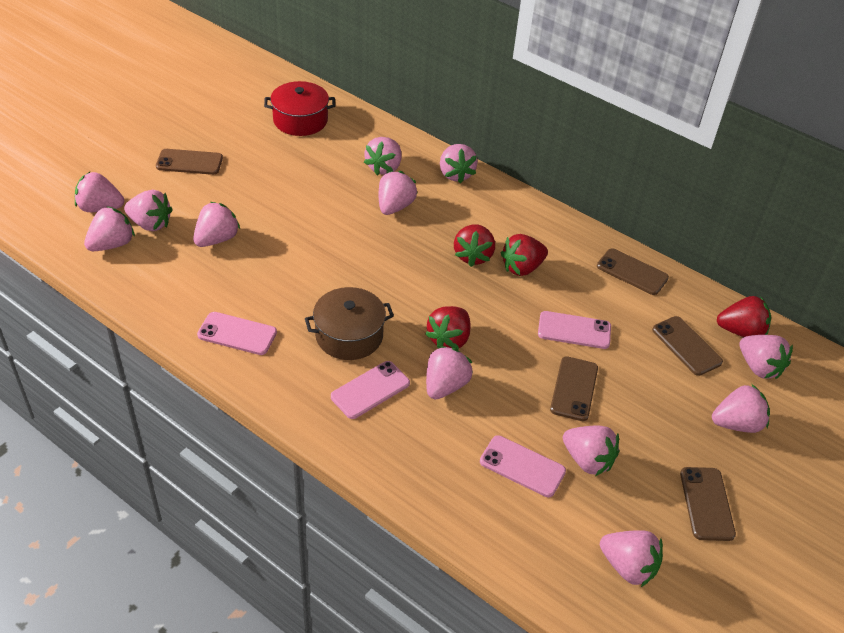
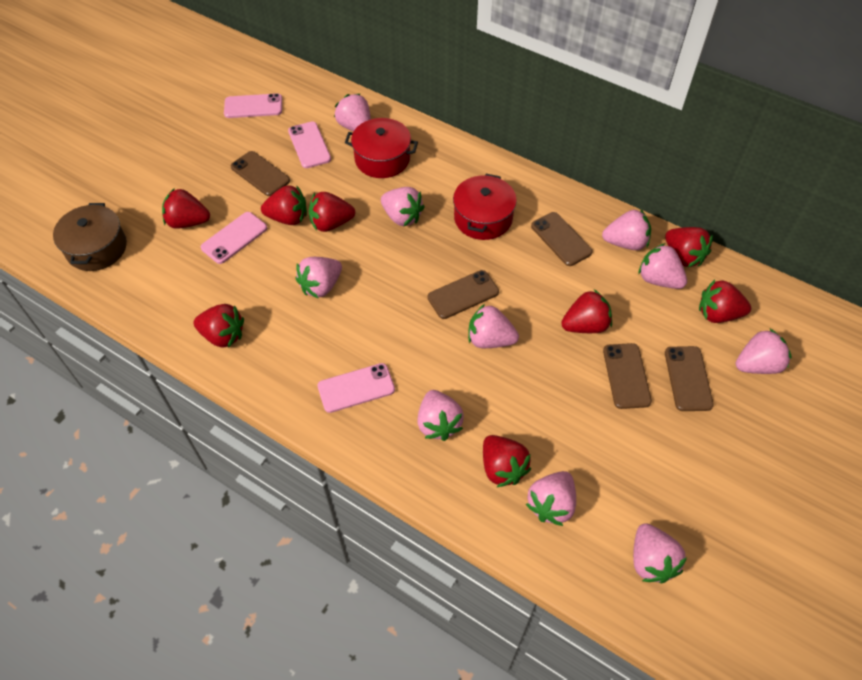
pink strawberry: 12 -> 10
red pot: 1 -> 2
red strawberry: 4 -> 8

